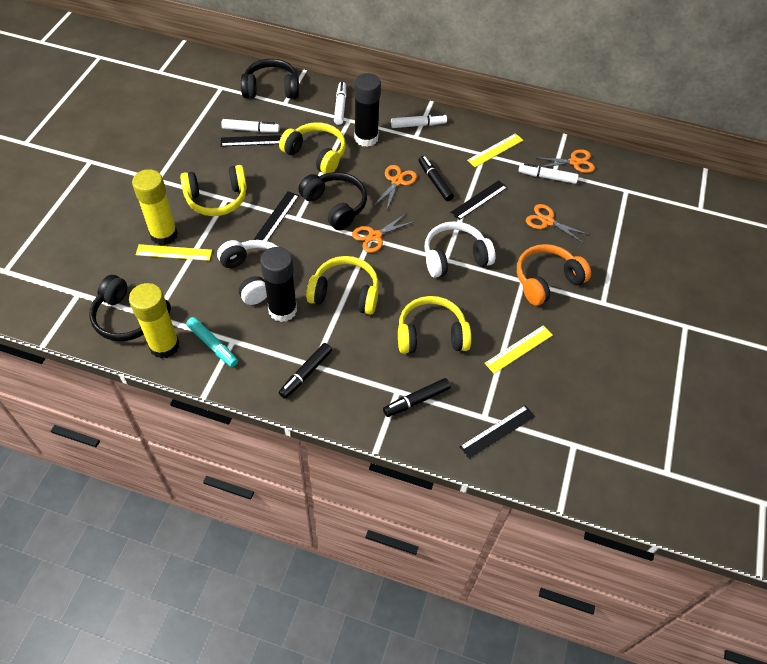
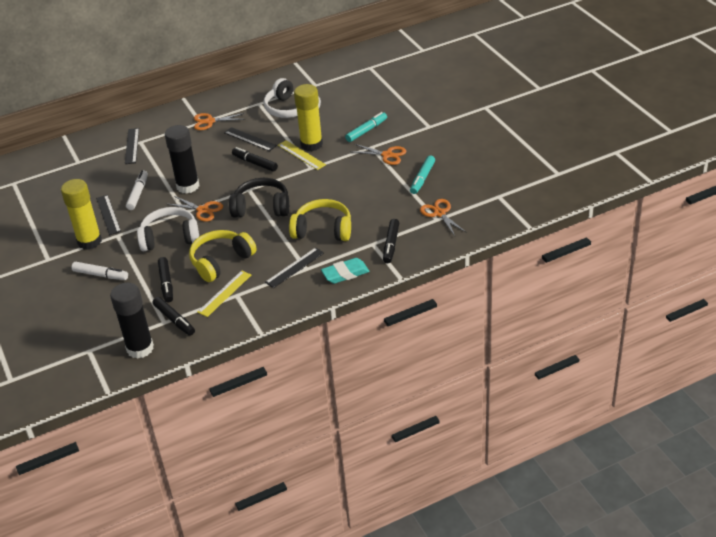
black headphones: 3 -> 1
black marker: 3 -> 4
orange headphones: 1 -> 0
turquoise eraser: 0 -> 1
turquoise marker: 1 -> 2
white marker: 4 -> 2
yellow headphones: 4 -> 2
yellow ruler: 3 -> 2

